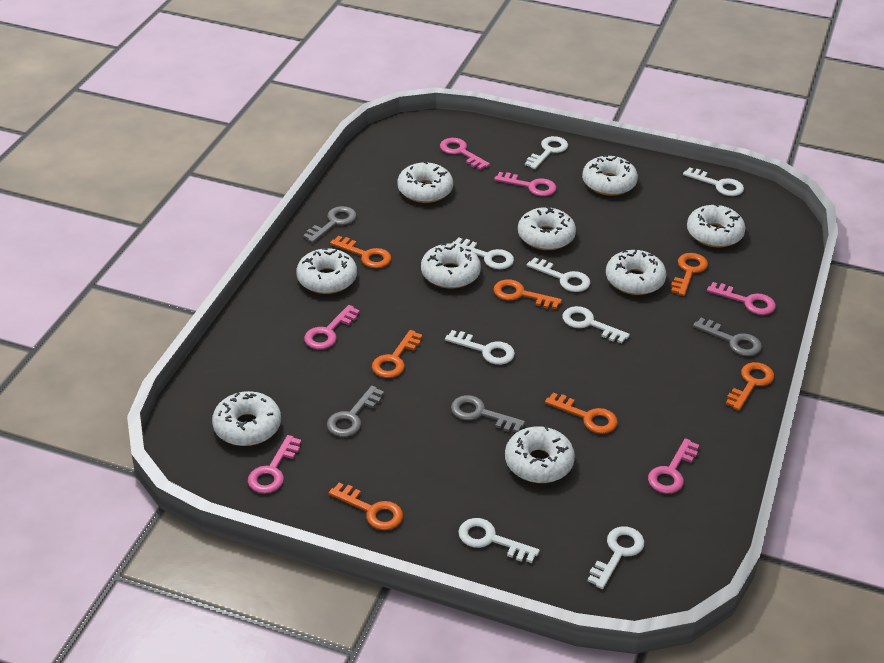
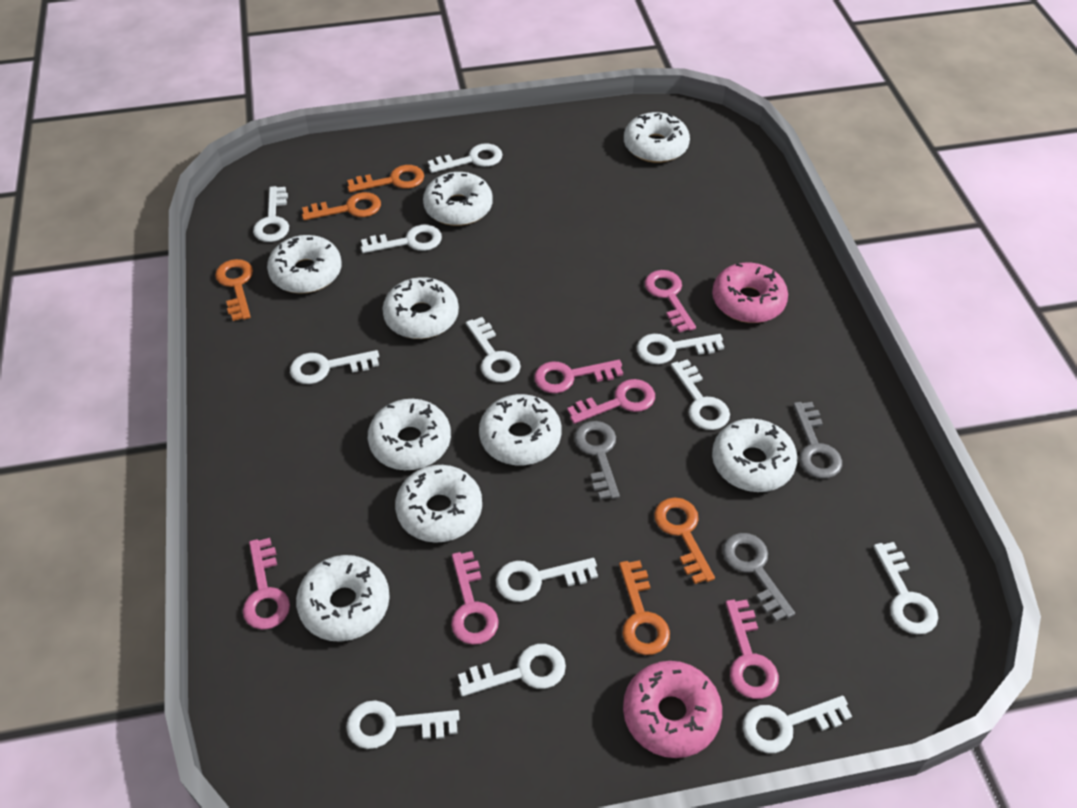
grey key: 4 -> 3
orange key: 7 -> 5
pink donut: 0 -> 2
white key: 8 -> 12

